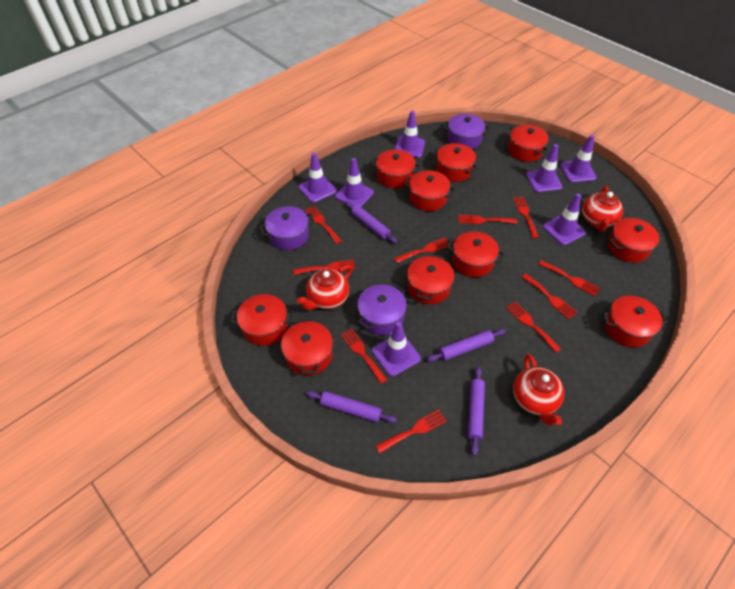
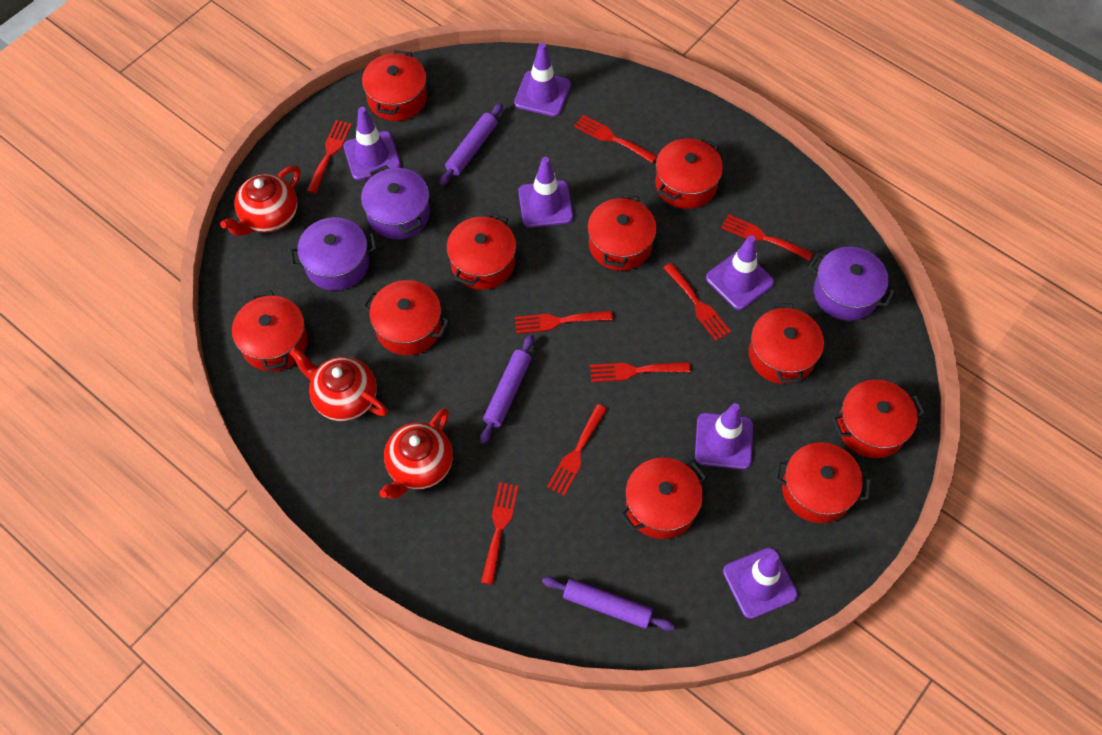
purple rolling pin: 4 -> 3
purple traffic cone: 7 -> 6
red fork: 10 -> 8

